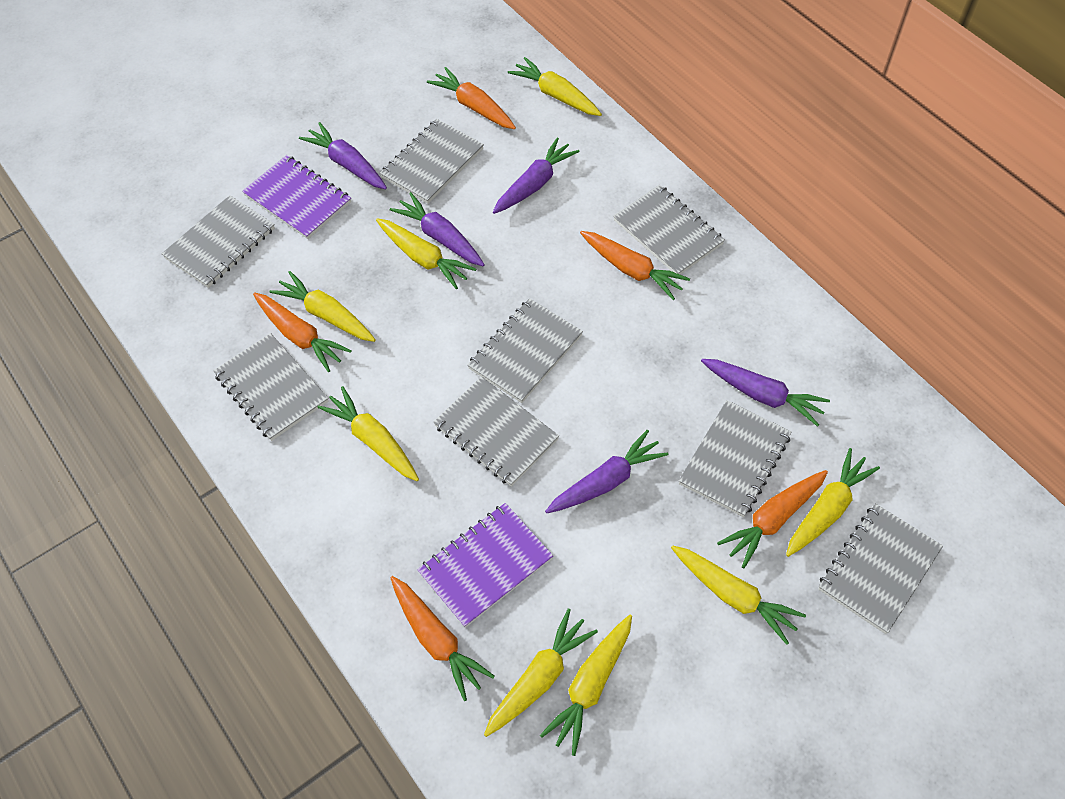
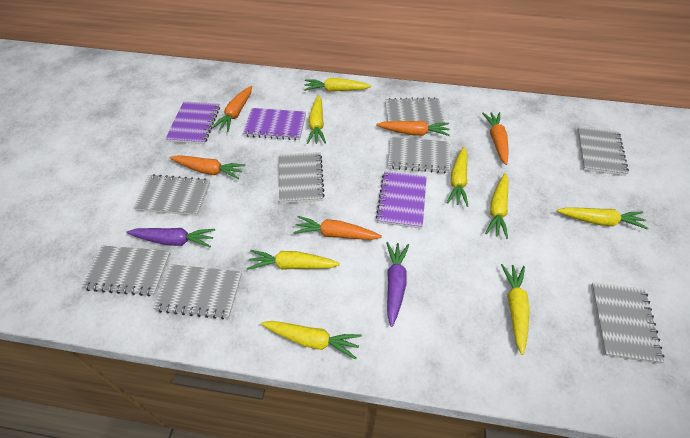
purple carrot: 5 -> 2
purple notebook: 2 -> 3

